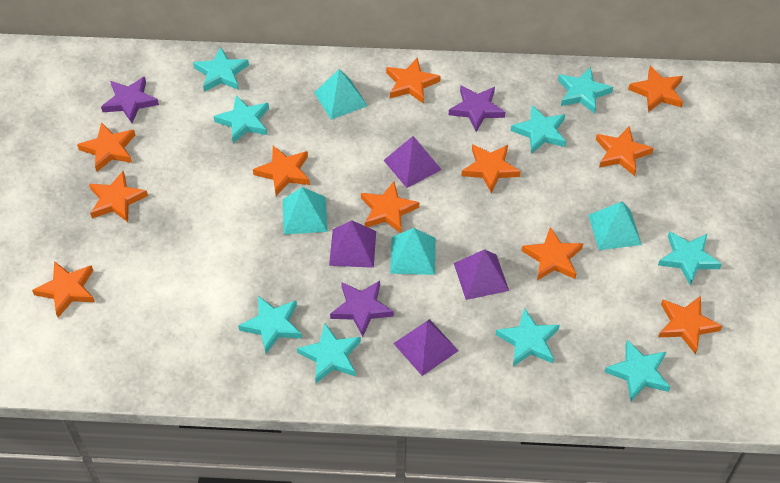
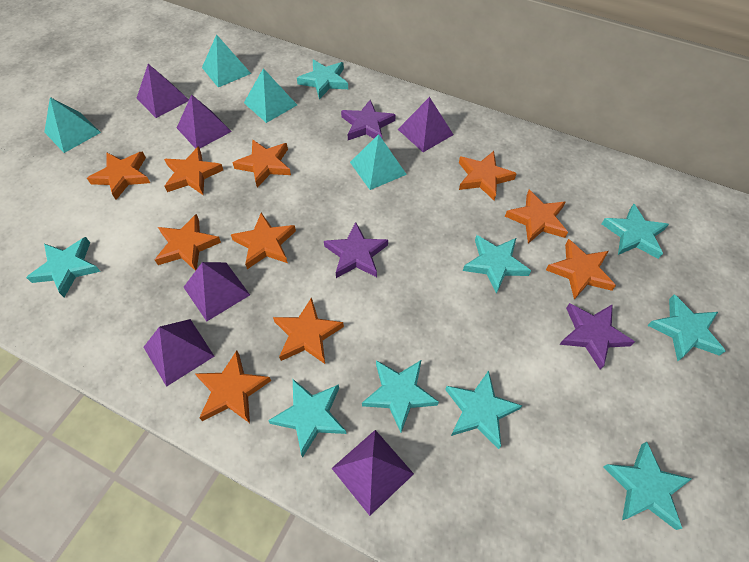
orange star: 11 -> 10
purple pyramid: 4 -> 6

